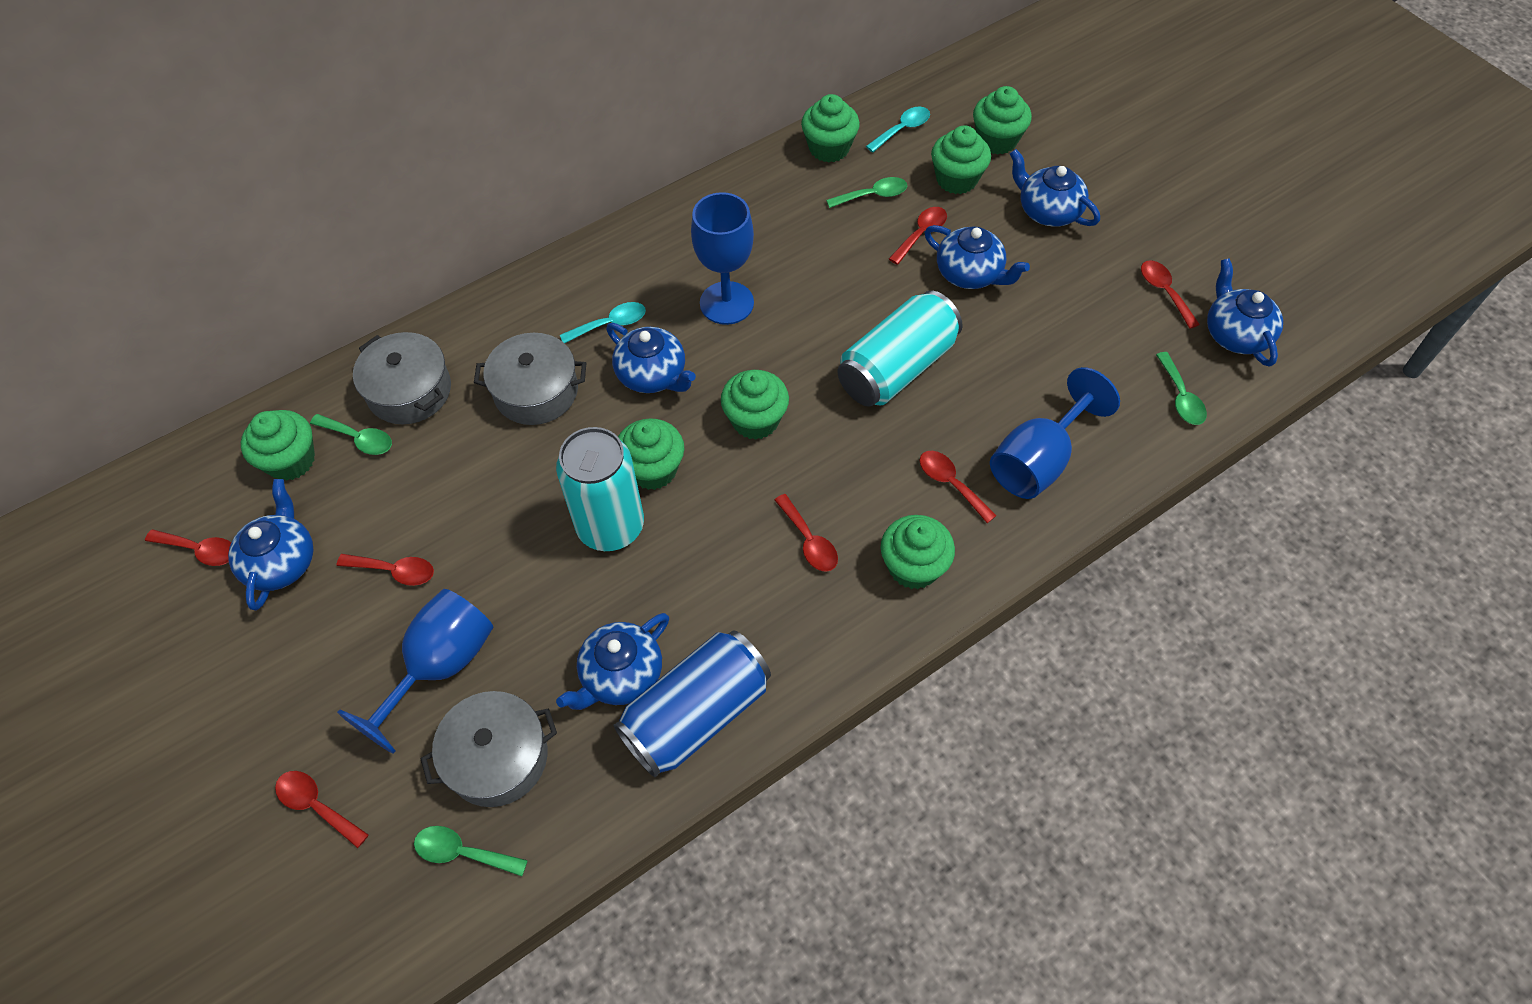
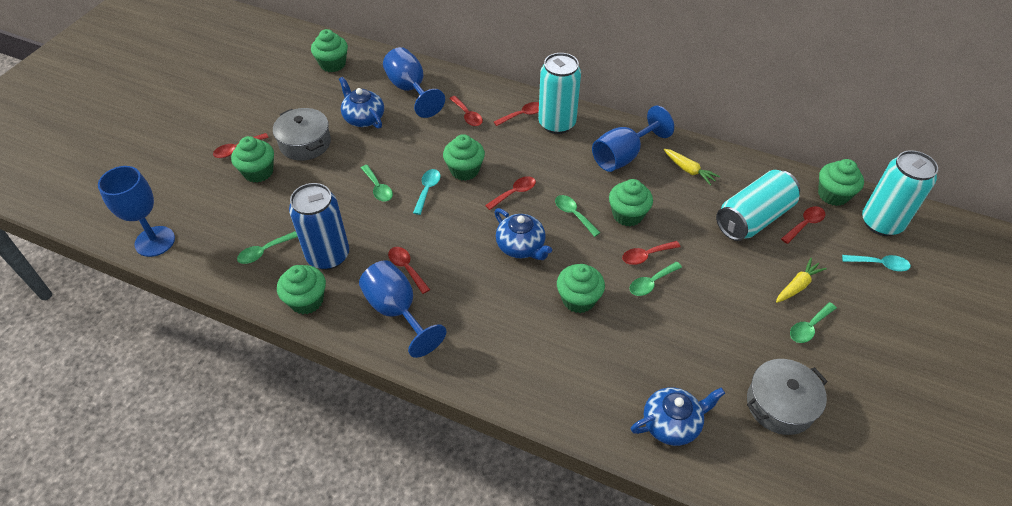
blue goblet: 3 -> 4
blue teapot: 6 -> 3
green spoon: 4 -> 5
grey pot: 3 -> 2
turquoise can: 2 -> 3
yellow carrot: 0 -> 2

